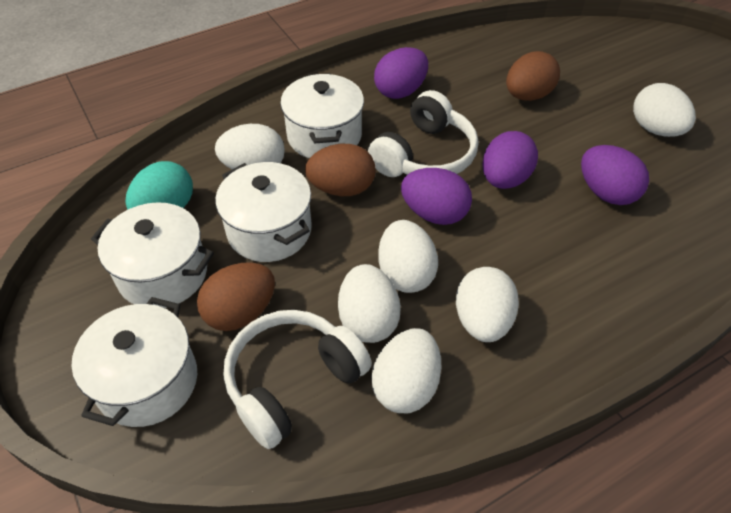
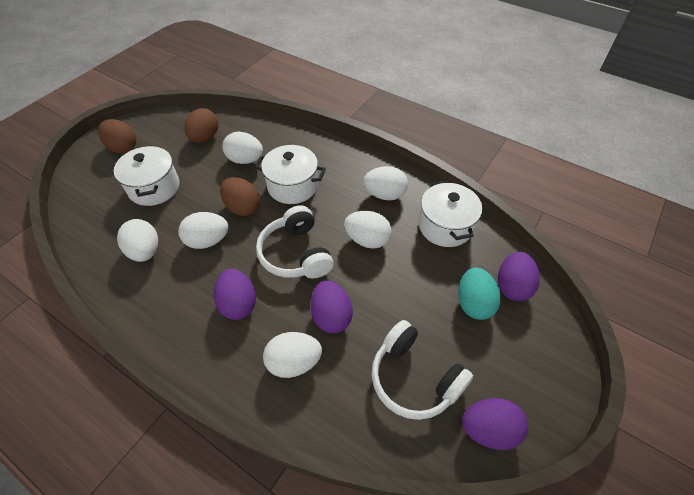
white pot: 4 -> 3

